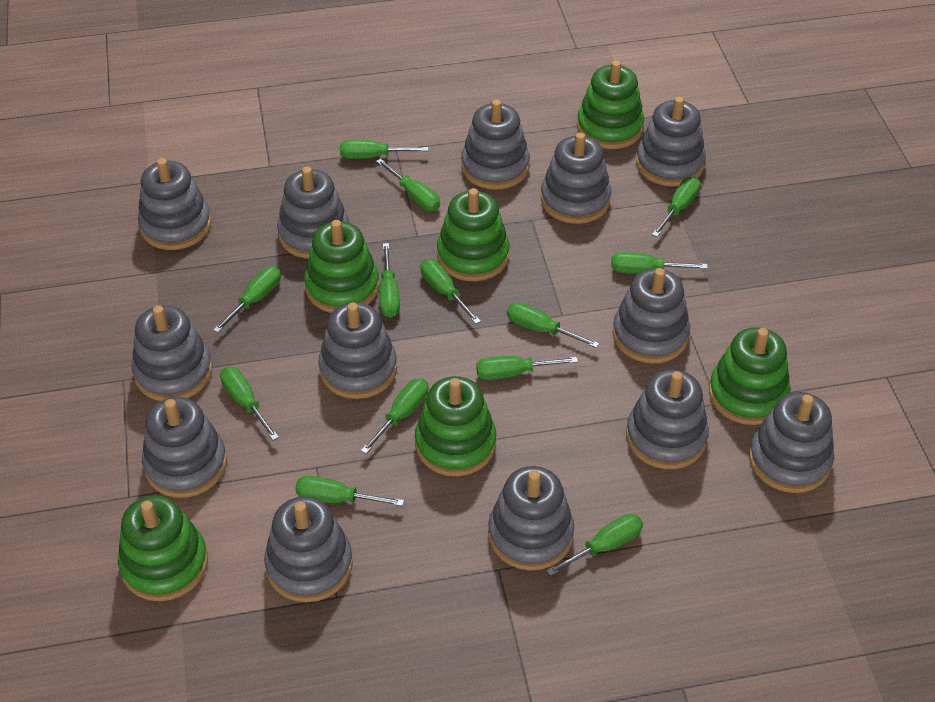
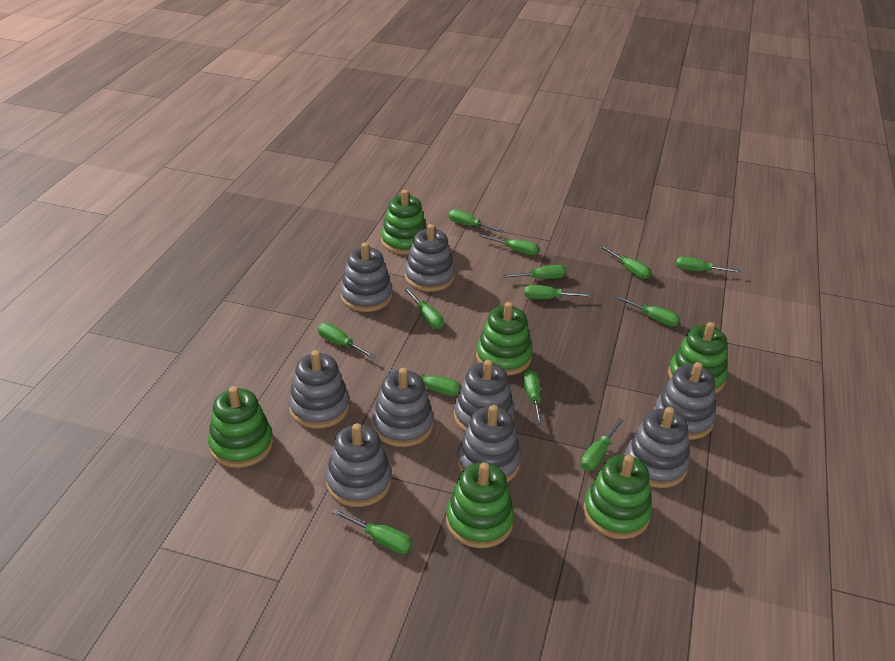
grey stacking toy: 13 -> 9

